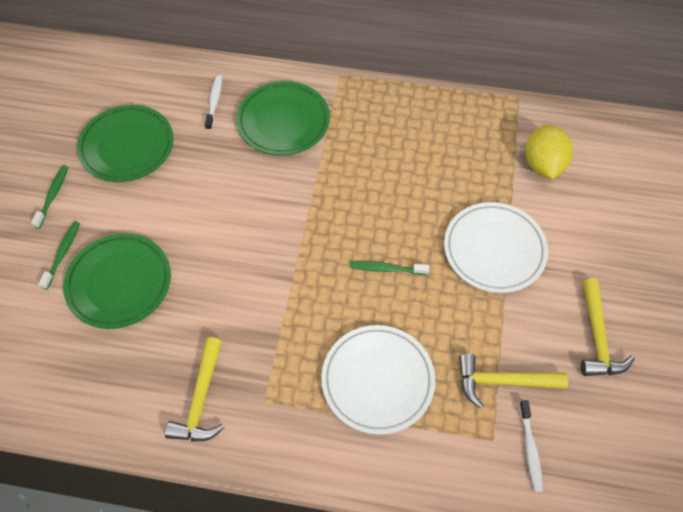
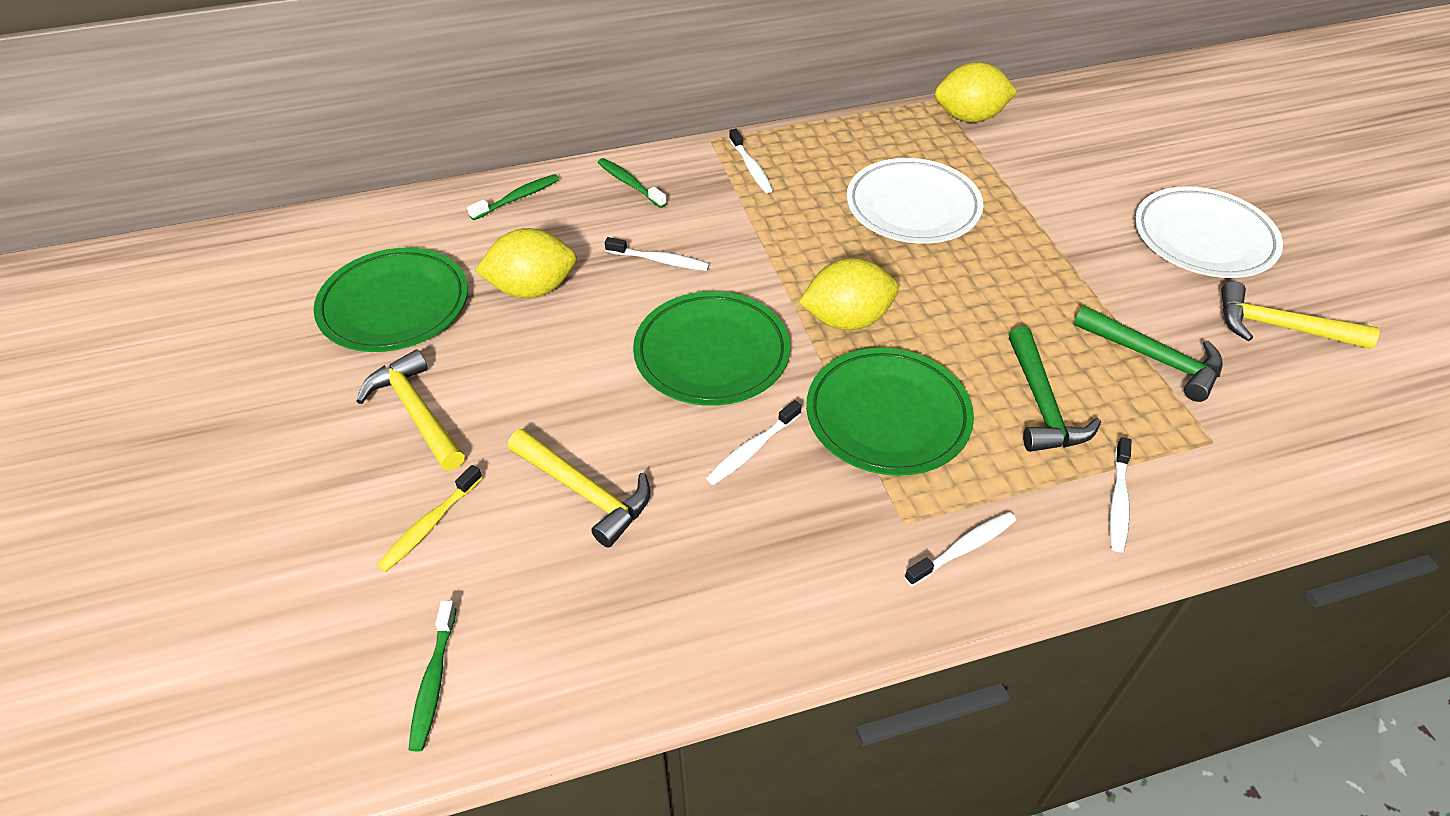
green hammer: 0 -> 2
white toothbrush: 2 -> 5
yellow lemon: 1 -> 3
yellow toothbrush: 0 -> 1

